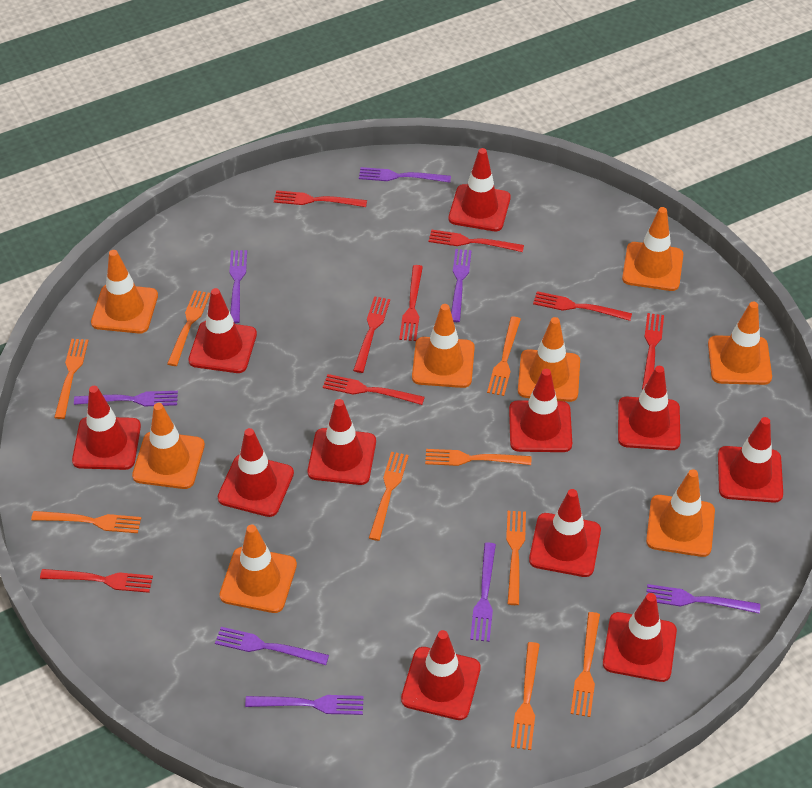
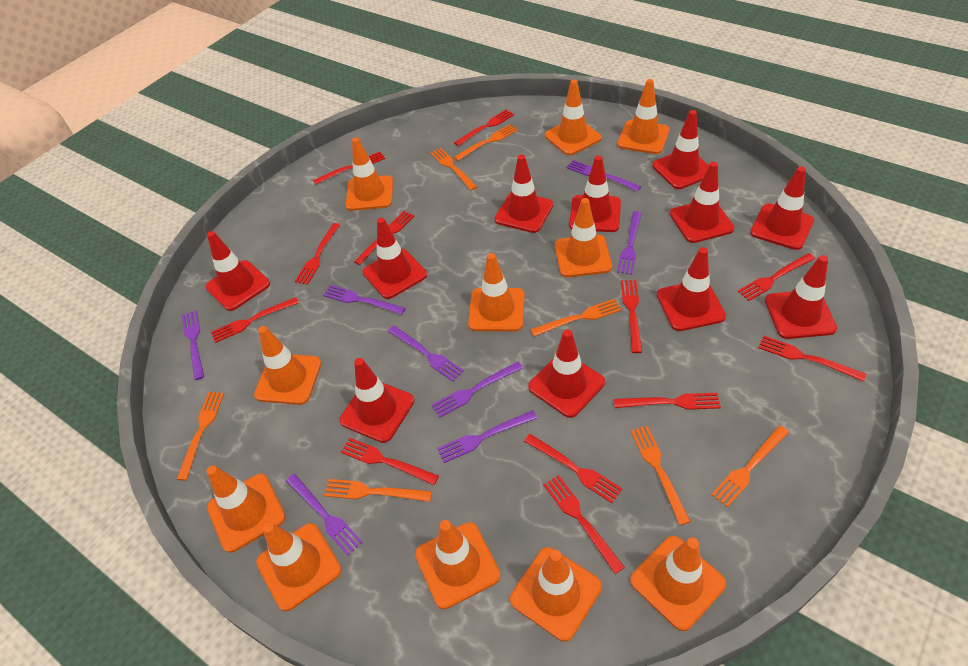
orange fork: 9 -> 7
orange traffic cone: 8 -> 11
red fork: 8 -> 12

